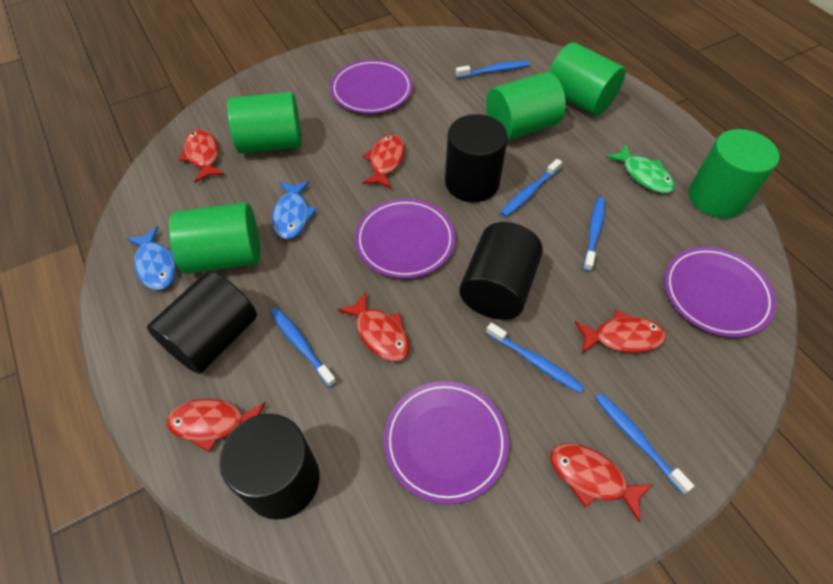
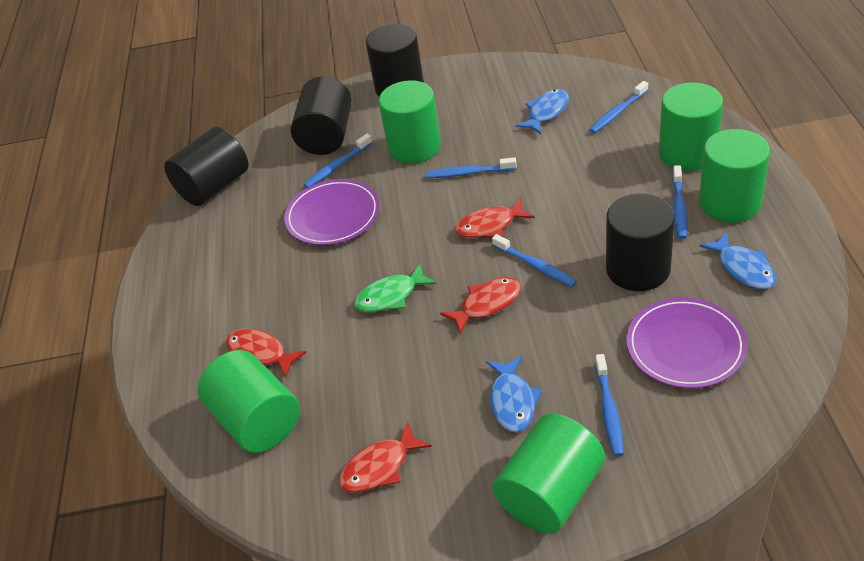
blue fish: 2 -> 3
purple plate: 4 -> 2
red fish: 6 -> 4

